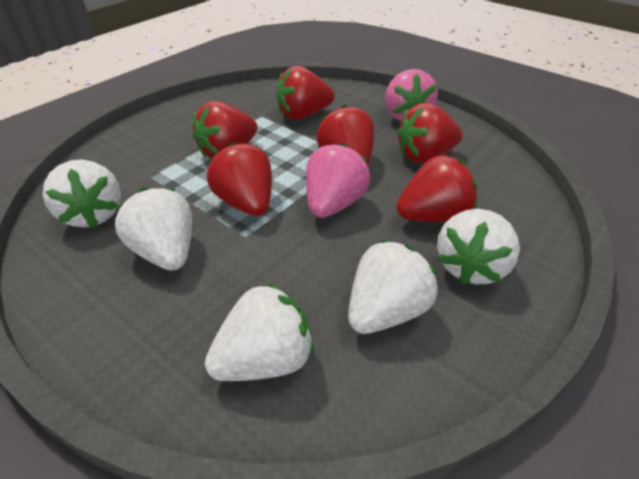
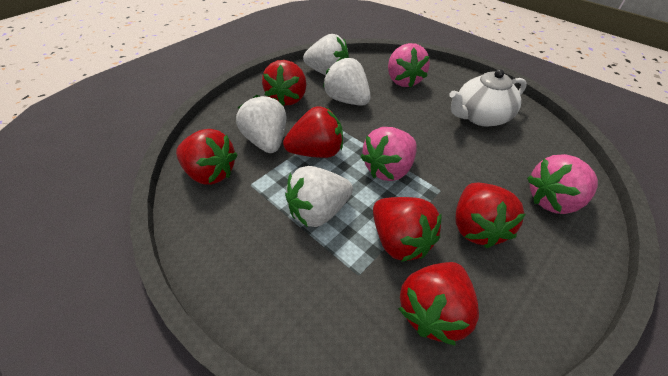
pink strawberry: 2 -> 3
white strawberry: 5 -> 4
white teapot: 0 -> 1

